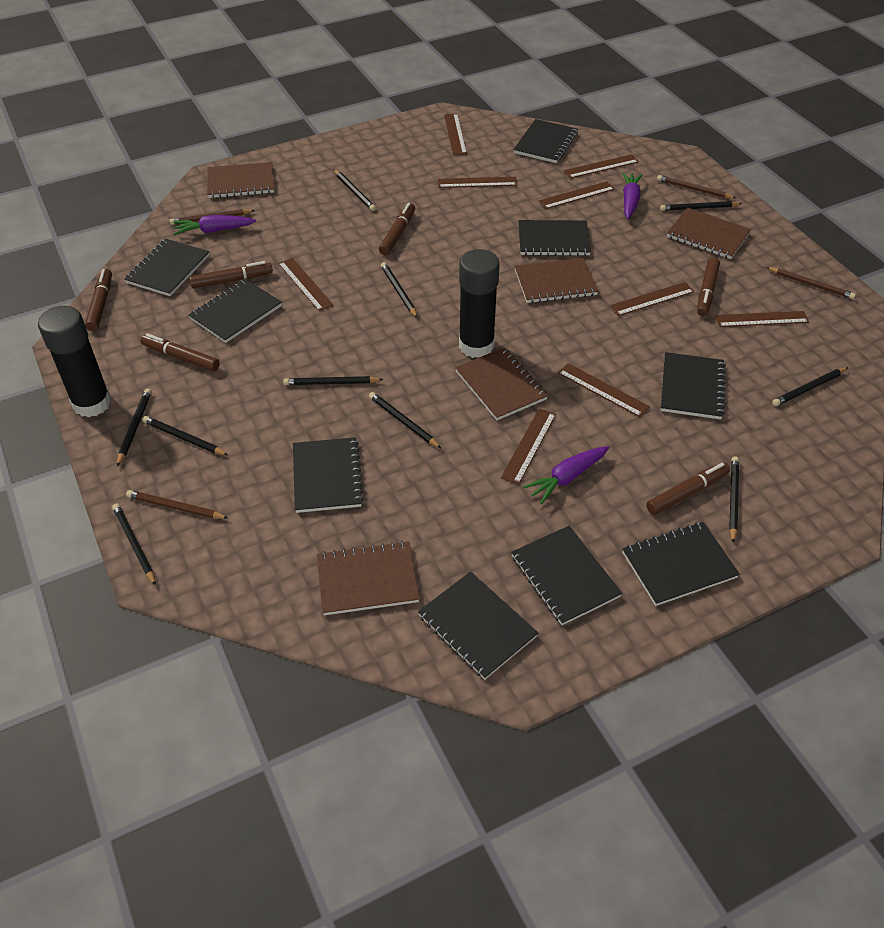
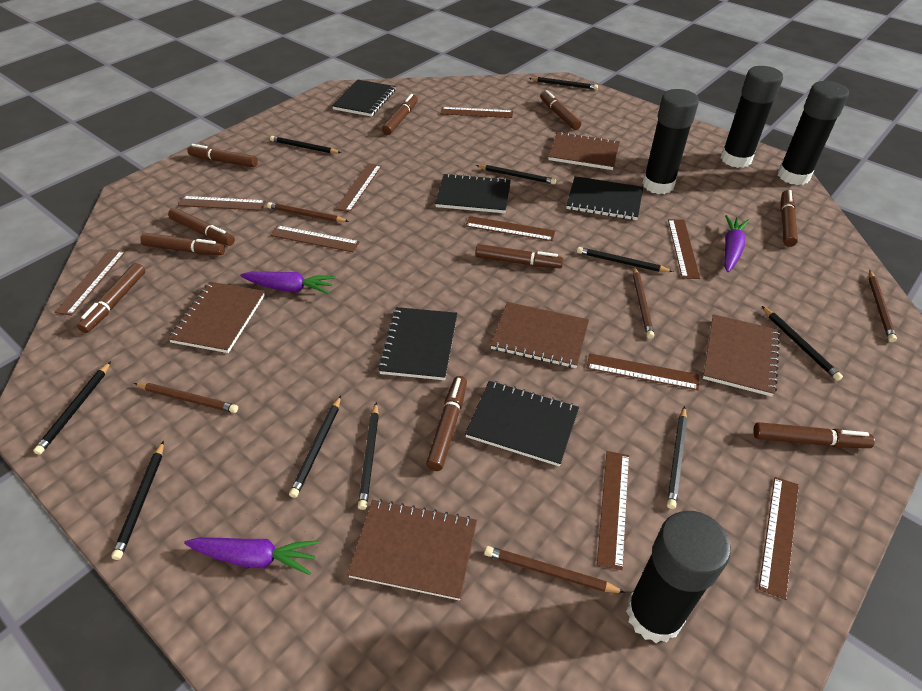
black glue stick: 2 -> 4
black notebook: 9 -> 5
brown marker: 6 -> 10
brown pencil: 4 -> 5
brown ruler: 9 -> 10

